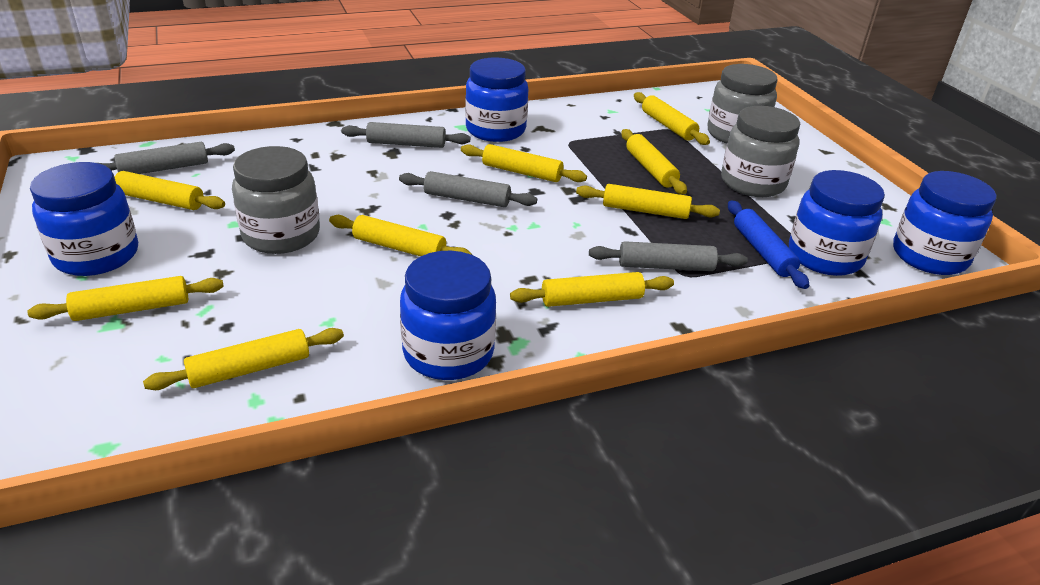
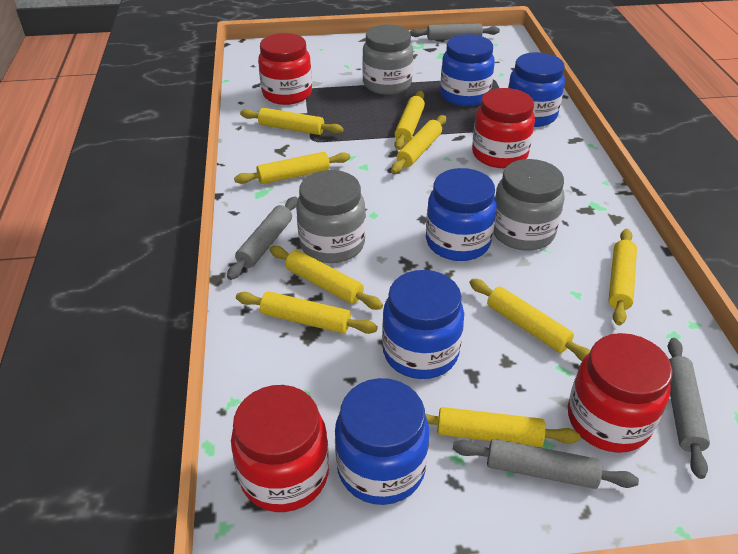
blue rolling pin: 1 -> 0
red jar: 0 -> 4

